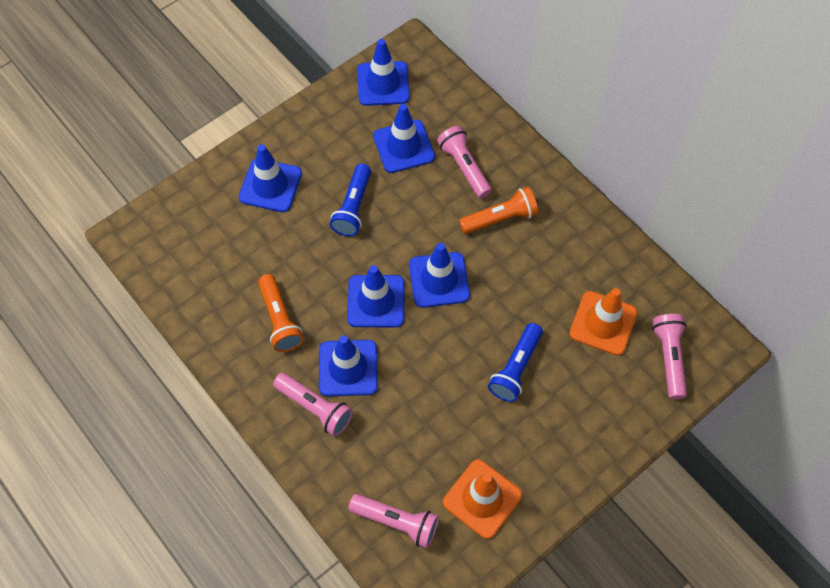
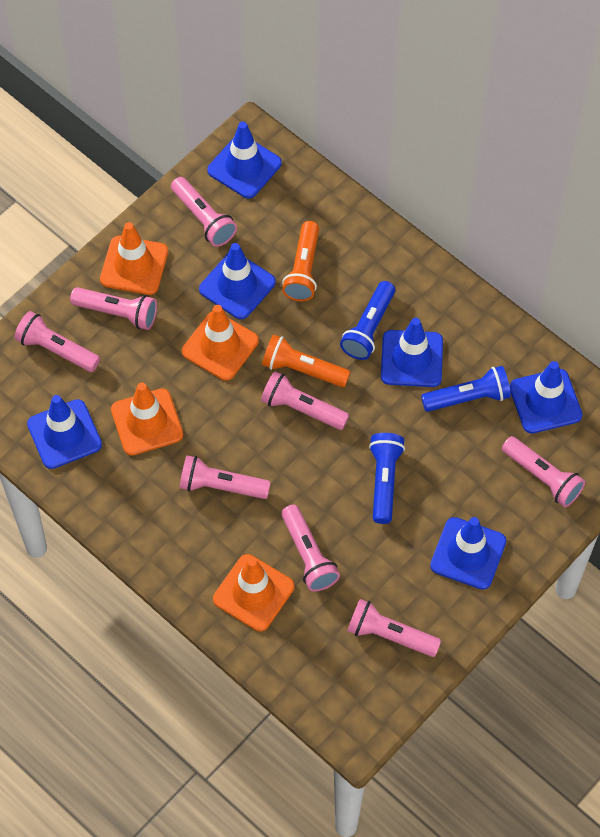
blue flashlight: 2 -> 3
orange traffic cone: 2 -> 4
pink flashlight: 4 -> 8

